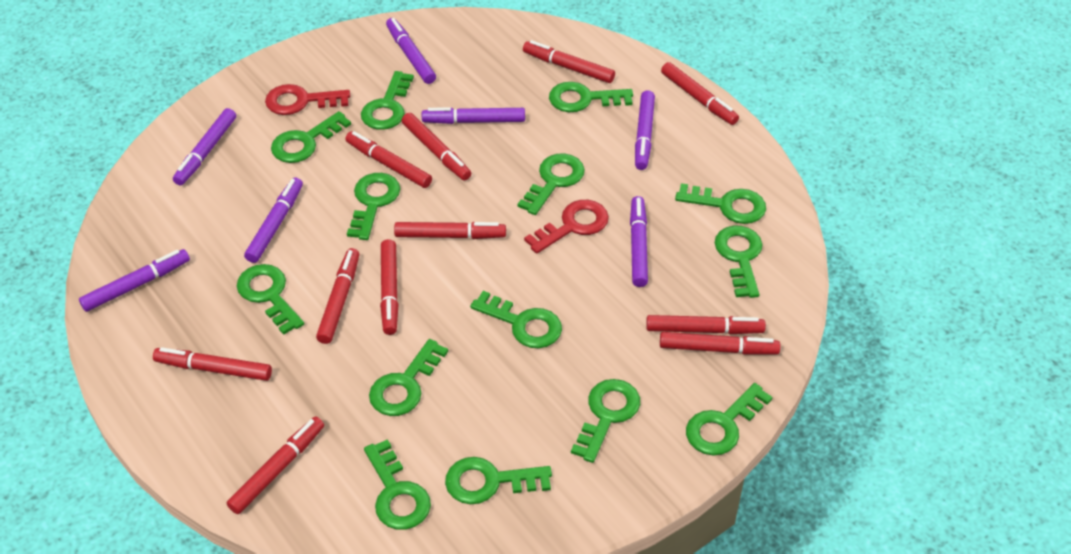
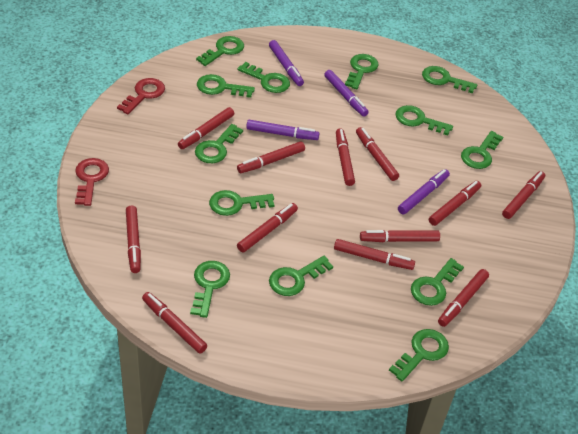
green key: 14 -> 13
purple marker: 7 -> 4
red marker: 11 -> 12

